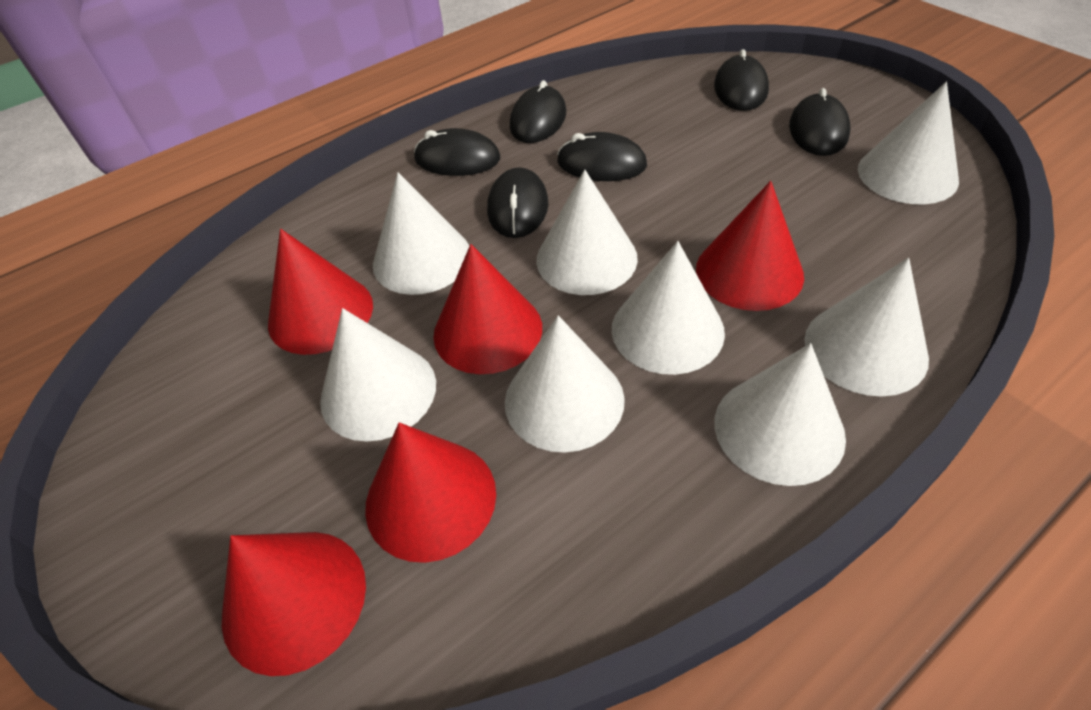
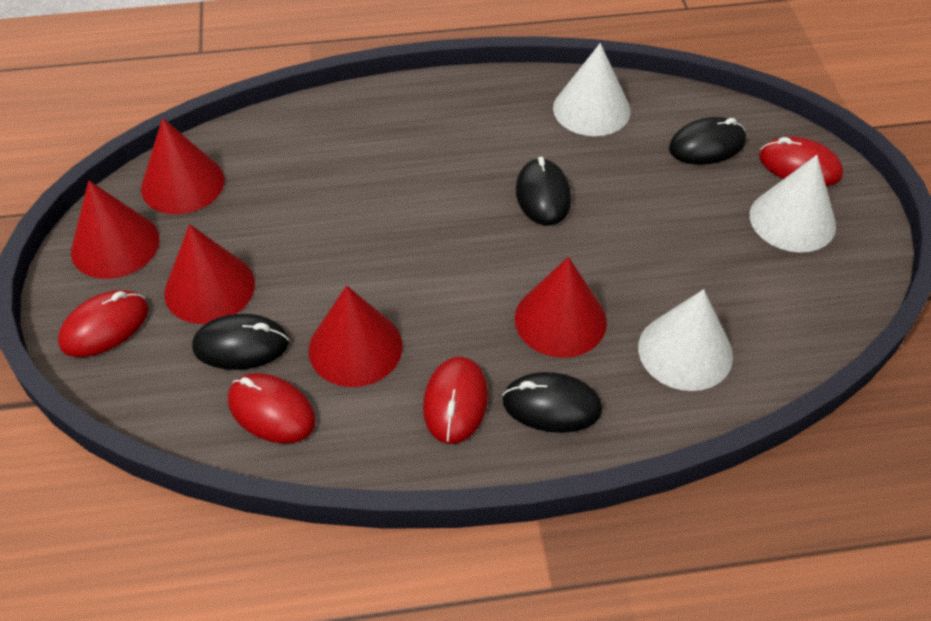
black mouse: 6 -> 4
red mouse: 0 -> 4
white cone: 8 -> 3

